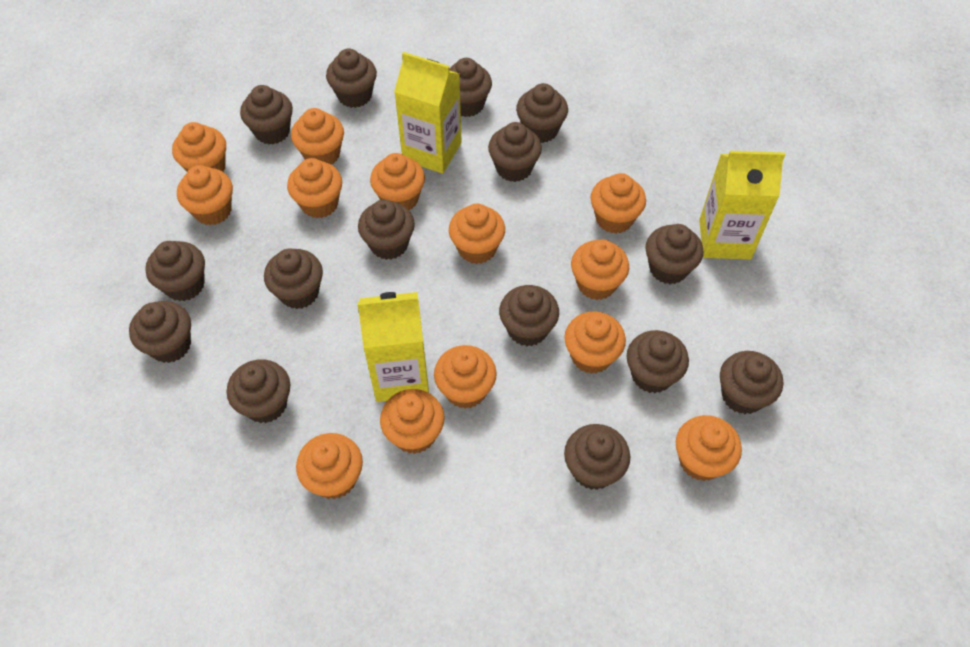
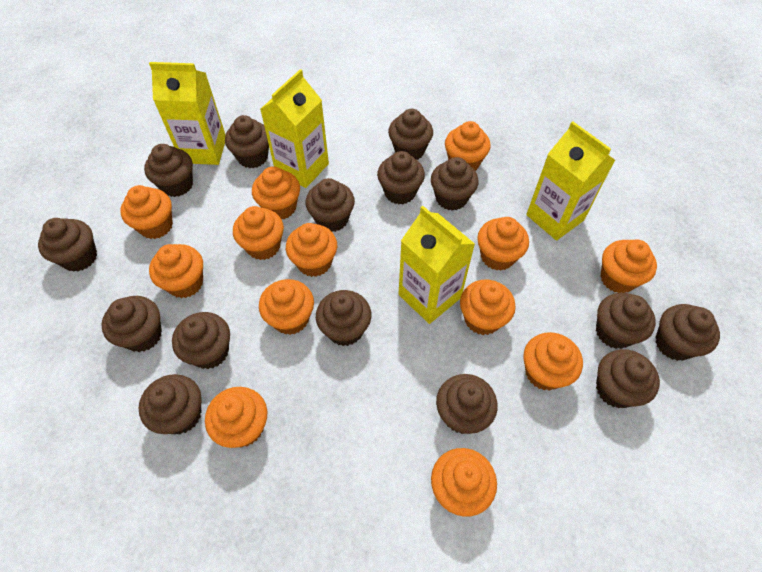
yellow carton: 3 -> 4

